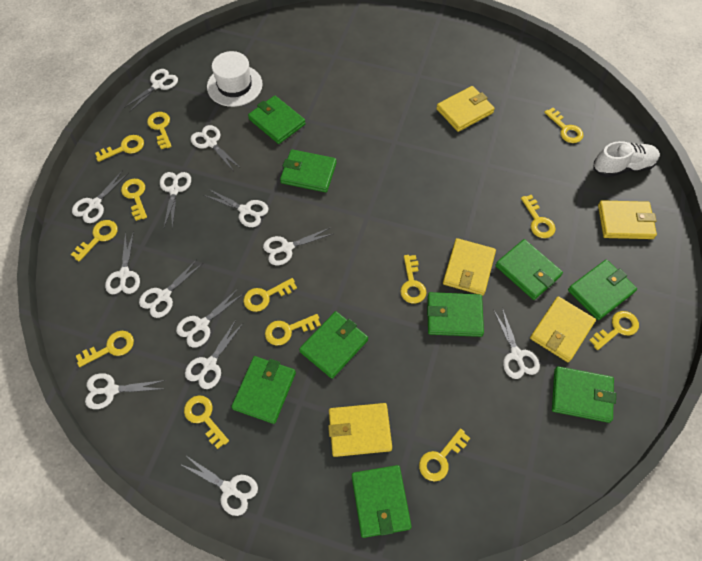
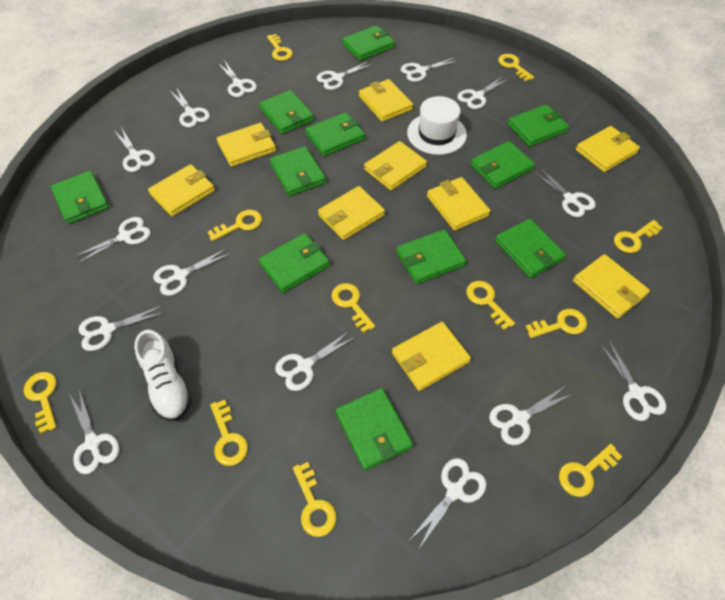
green wallet: 9 -> 11
white scissors: 13 -> 15
yellow key: 13 -> 11
yellow wallet: 5 -> 9

